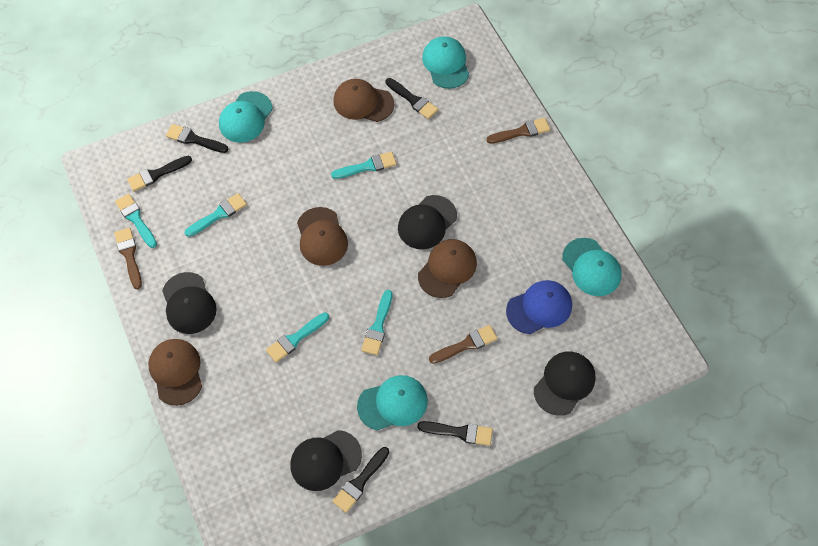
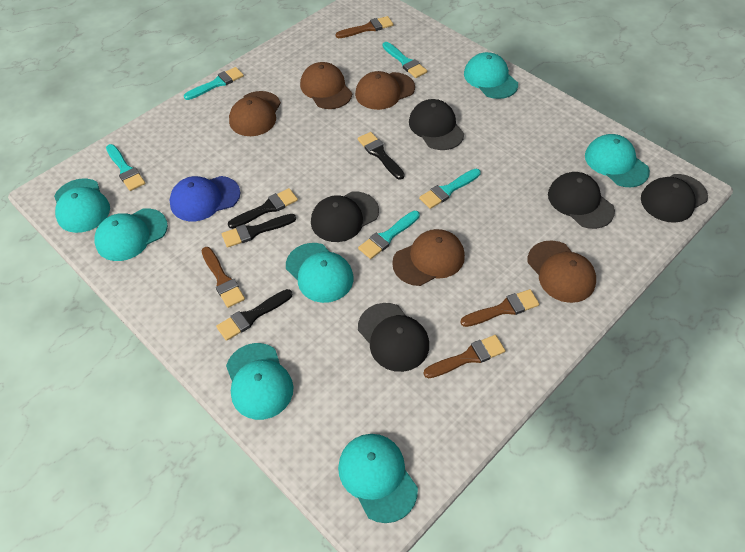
black brush: 5 -> 4
black cap: 4 -> 5
brown brush: 3 -> 4
brown cap: 4 -> 5
turquoise cap: 4 -> 7

